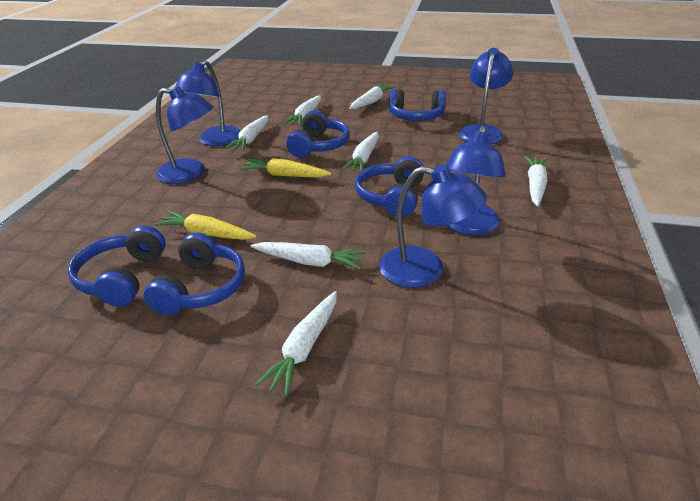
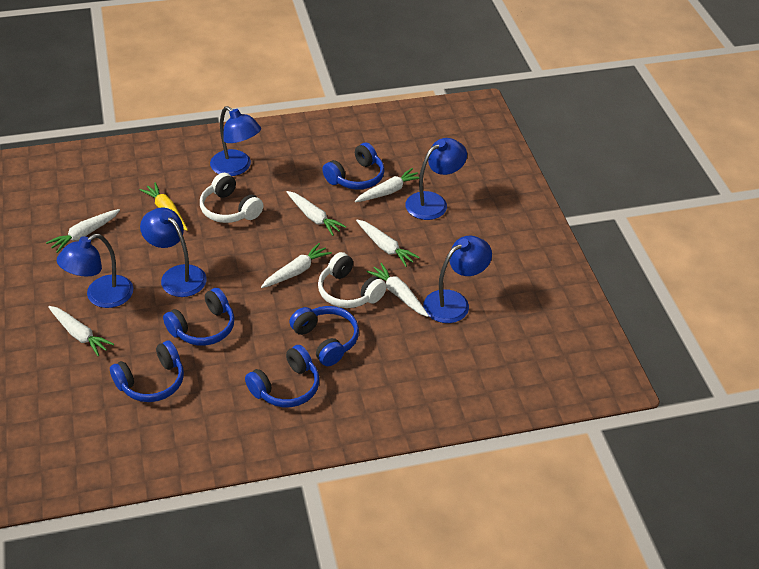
white headphones: 0 -> 2
yellow carrot: 2 -> 1

